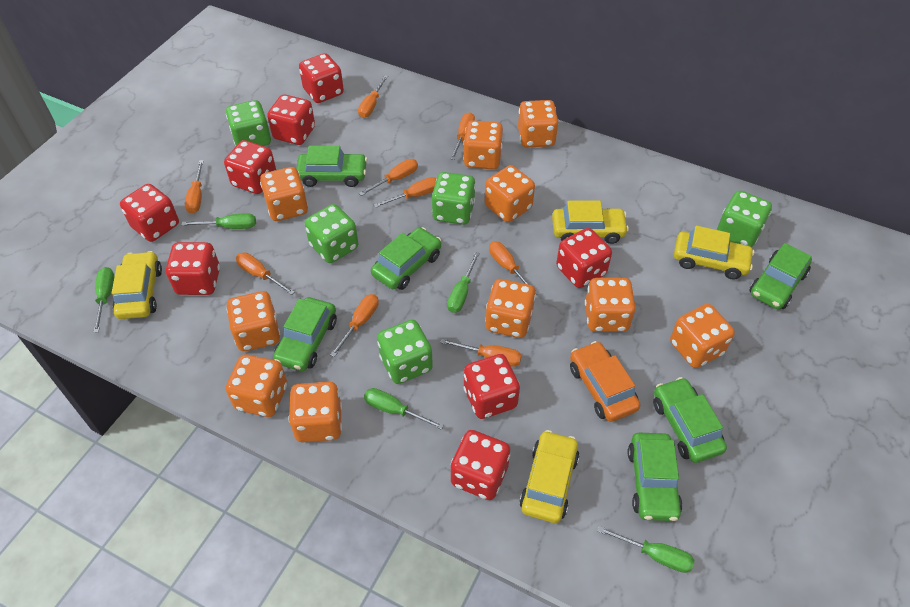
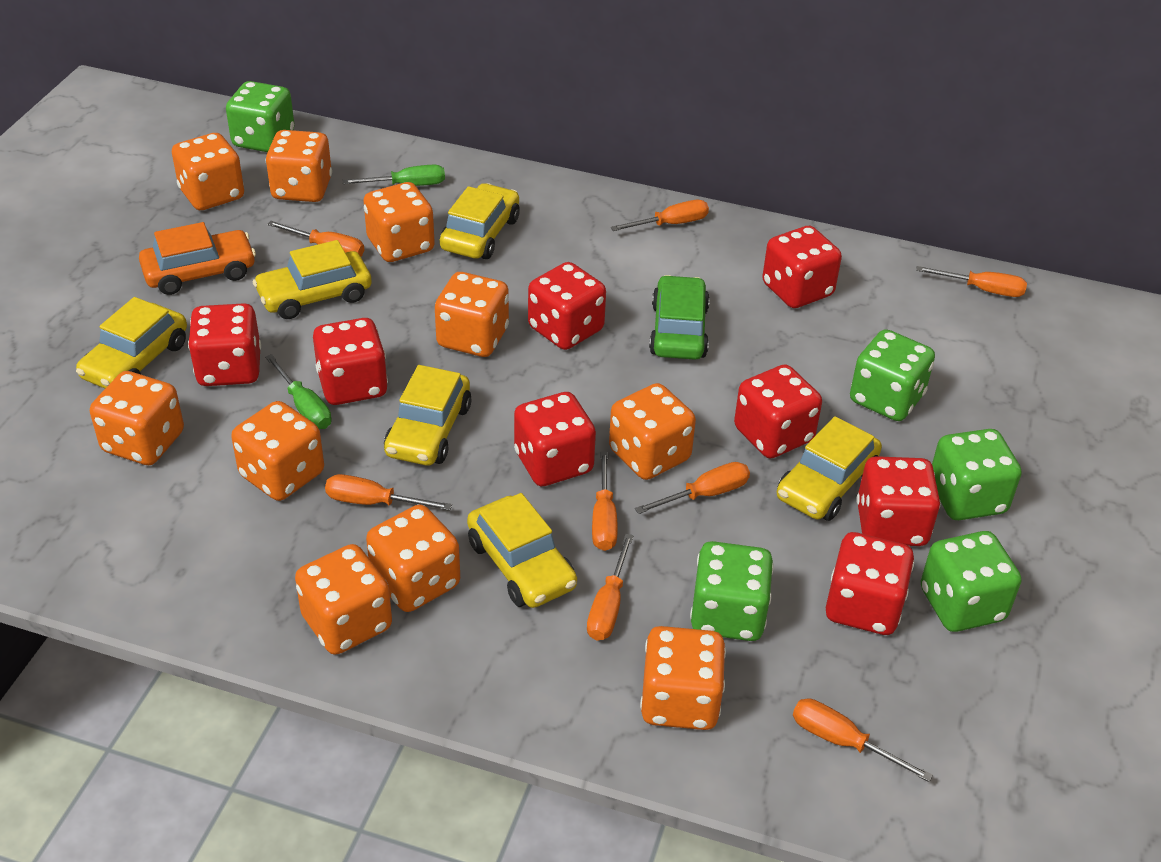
green car: 6 -> 1
green screwdriver: 5 -> 2
orange screwdriver: 9 -> 8
yellow car: 4 -> 6

